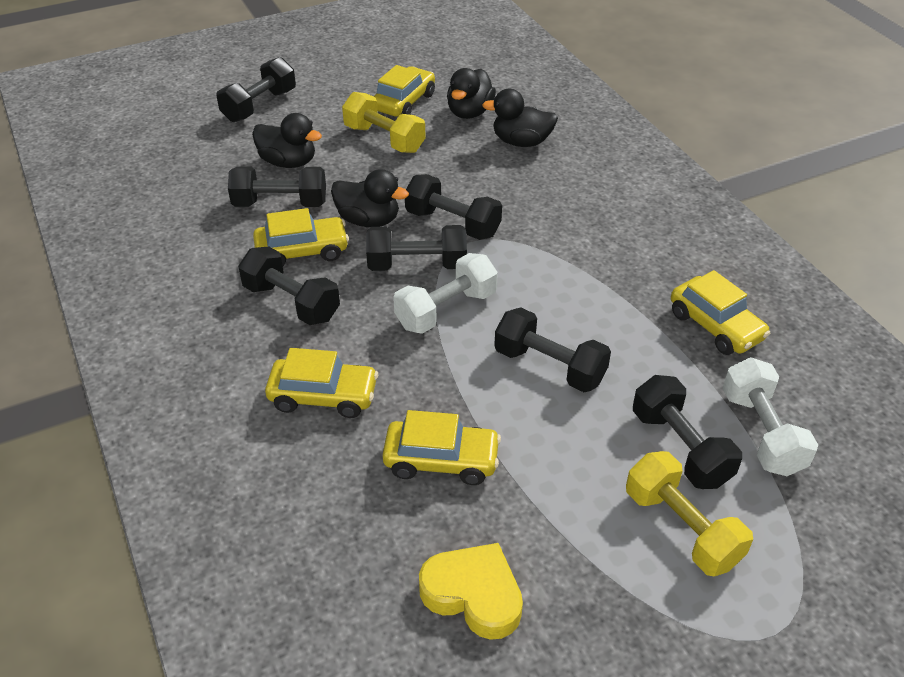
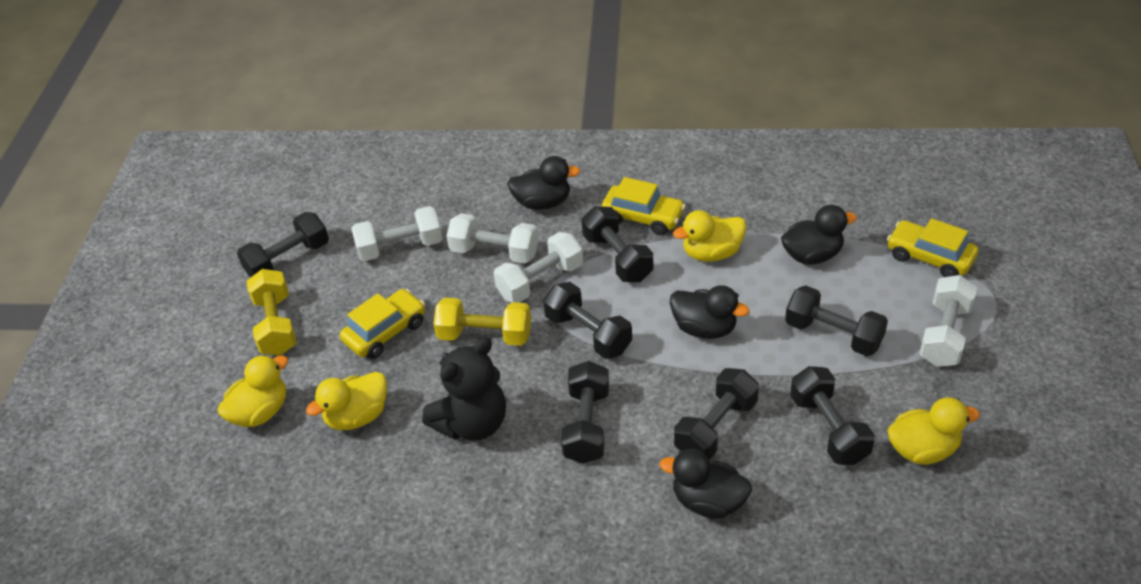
black teddy bear: 0 -> 1
white dumbbell: 2 -> 4
yellow car: 5 -> 3
yellow duck: 0 -> 4
yellow heart: 1 -> 0

